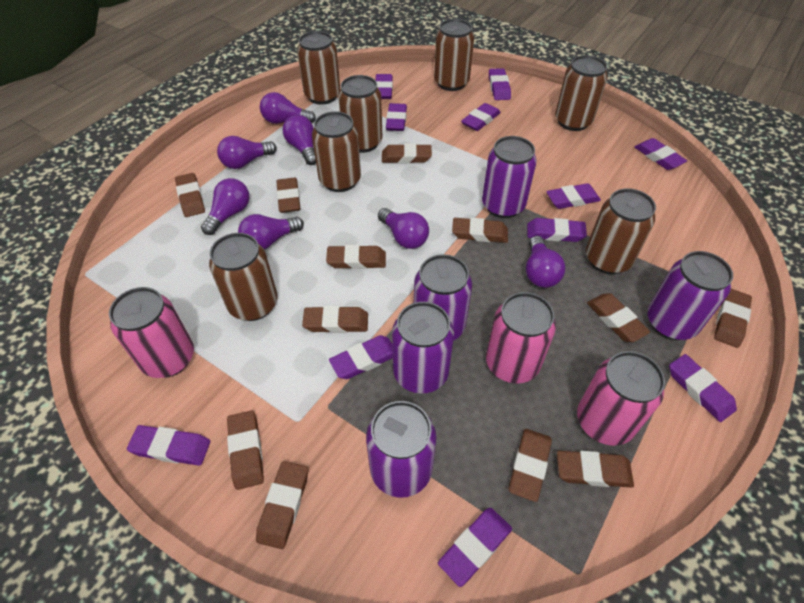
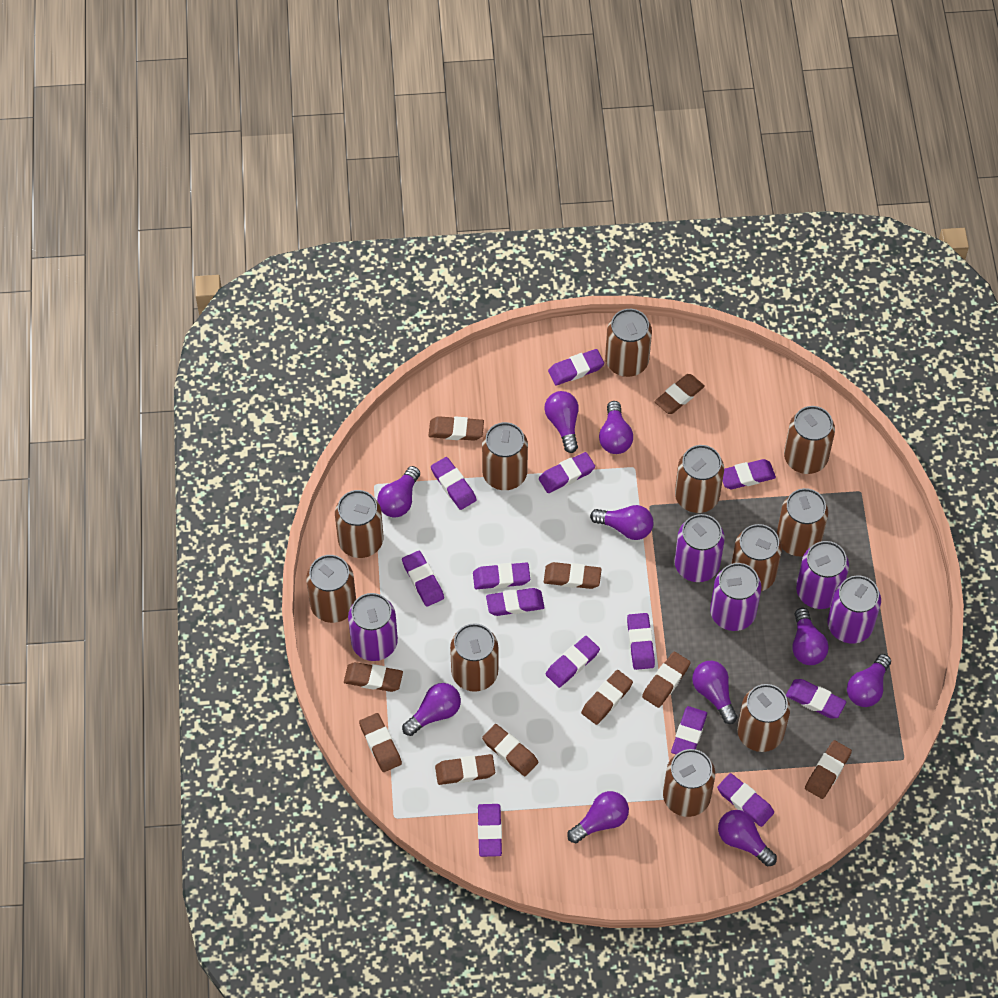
brown can: 7 -> 11
brown eraser: 12 -> 10
pink can: 3 -> 0
purple eraser: 11 -> 13
purple light bulb: 7 -> 10

